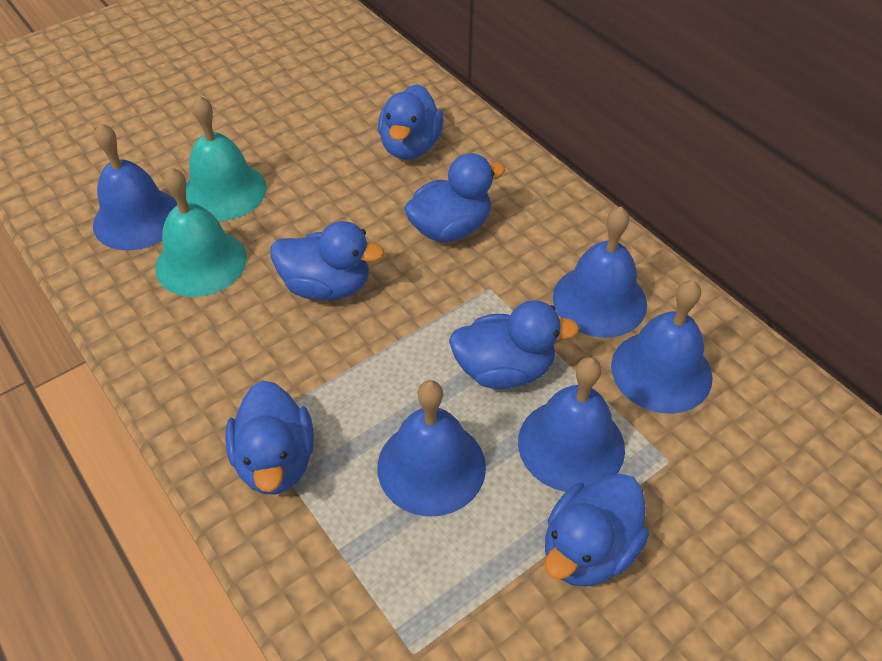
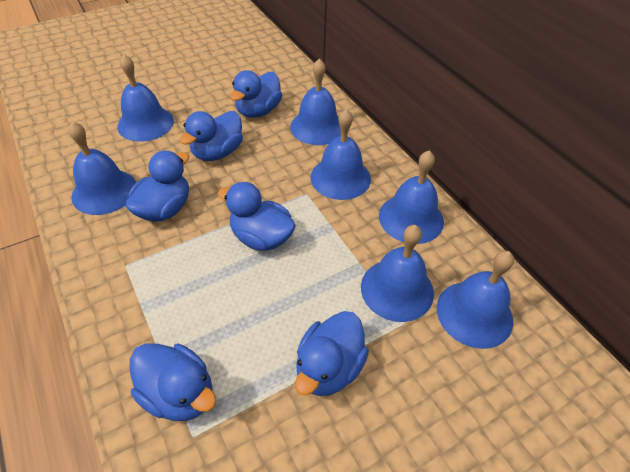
blue bell: 5 -> 7
turquoise bell: 2 -> 0

